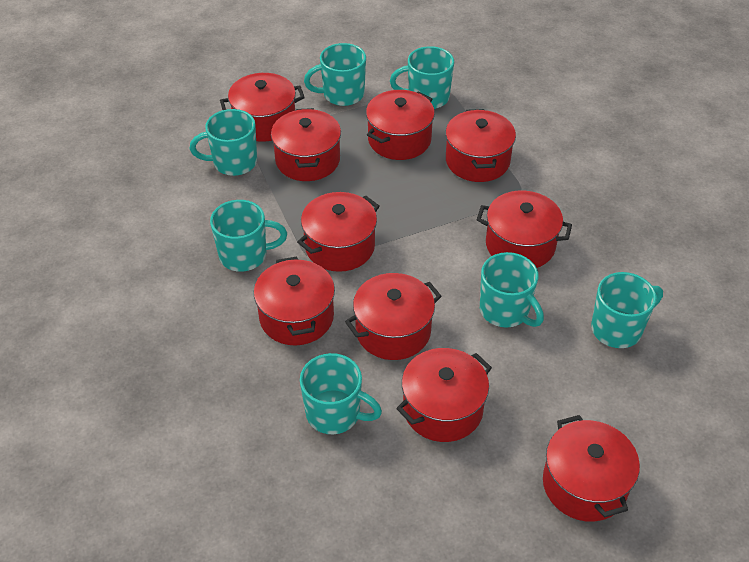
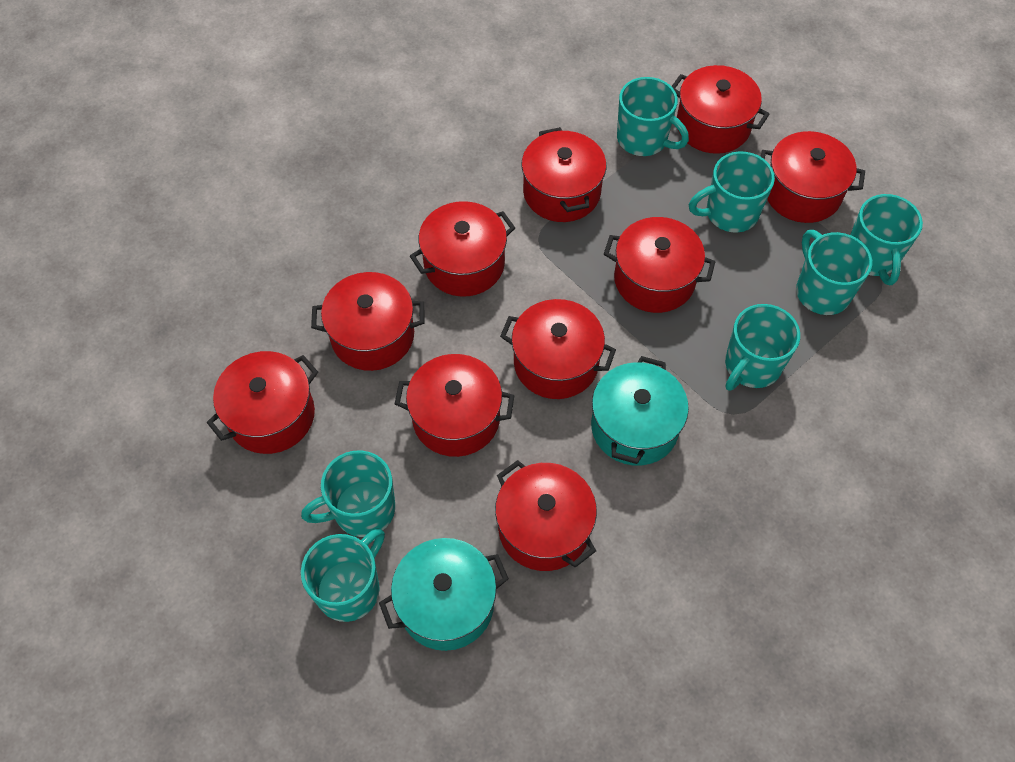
turquoise pot: 0 -> 2

